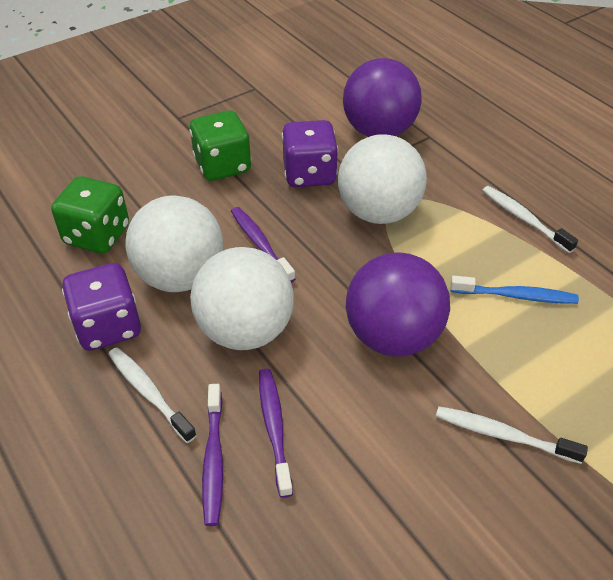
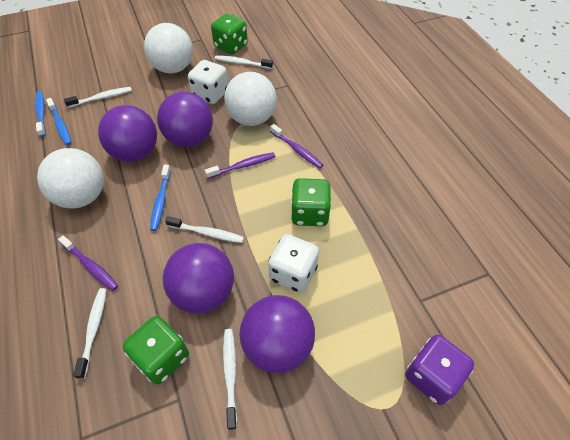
blue toothbrush: 1 -> 3
green dice: 2 -> 3
purple ball: 2 -> 4
purple dice: 2 -> 1
white dice: 0 -> 2
white toothbrush: 3 -> 5

